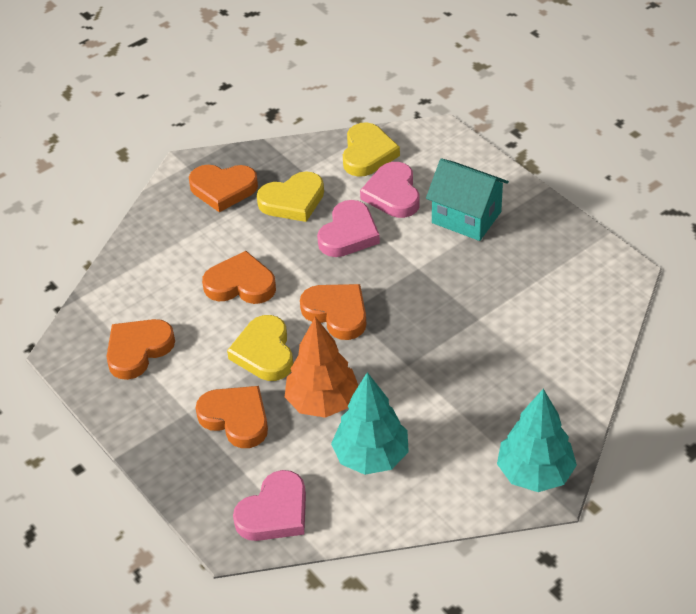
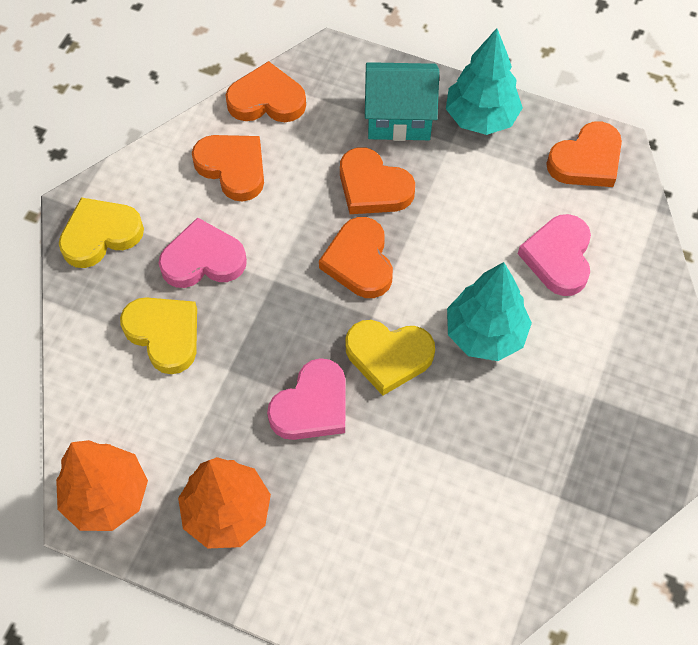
orange tree: 1 -> 2

